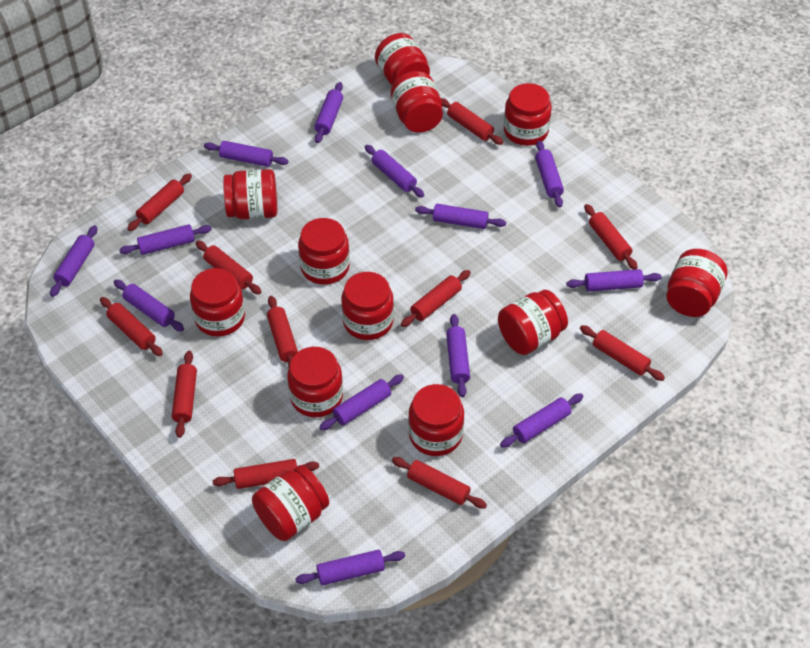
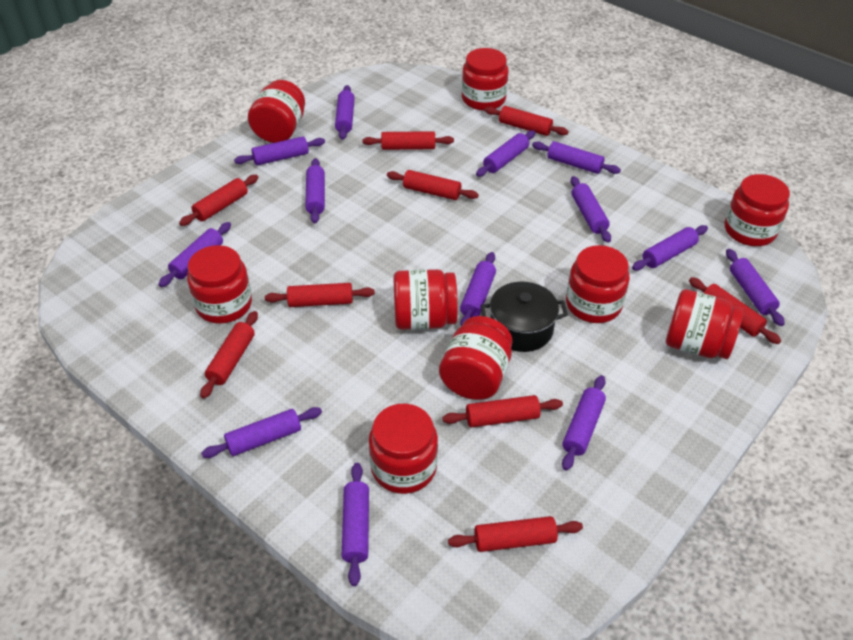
black pot: 0 -> 1
red jar: 12 -> 9
red rolling pin: 11 -> 9

